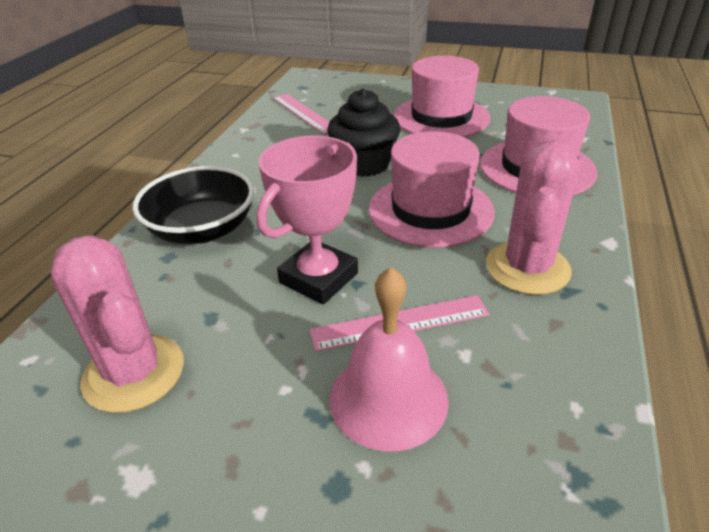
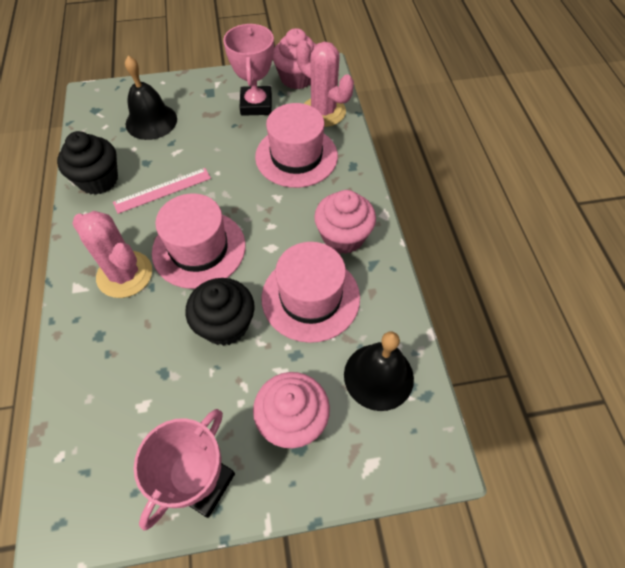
black bell: 0 -> 2
black bowl: 1 -> 0
black cupcake: 1 -> 2
pink bell: 1 -> 0
pink cupcake: 0 -> 3
pink ruler: 2 -> 1
pink trophy: 1 -> 2

